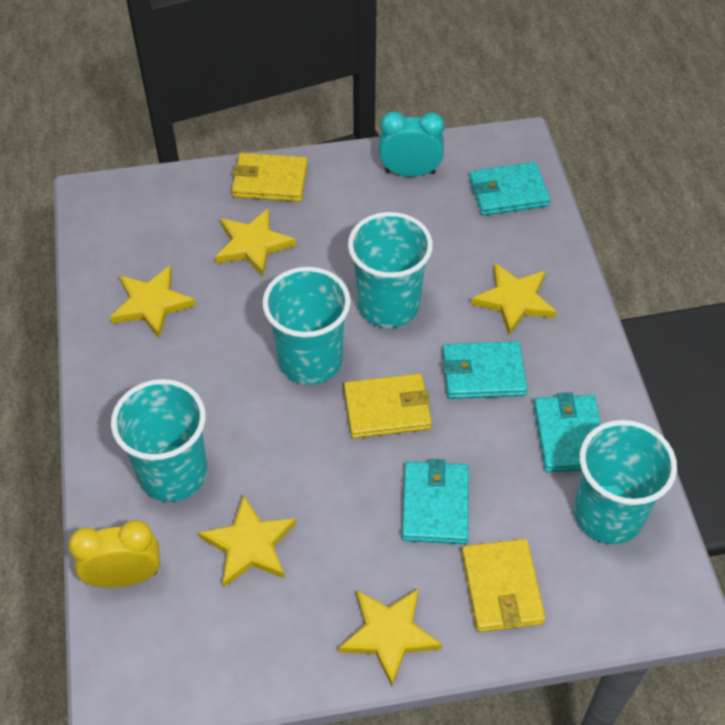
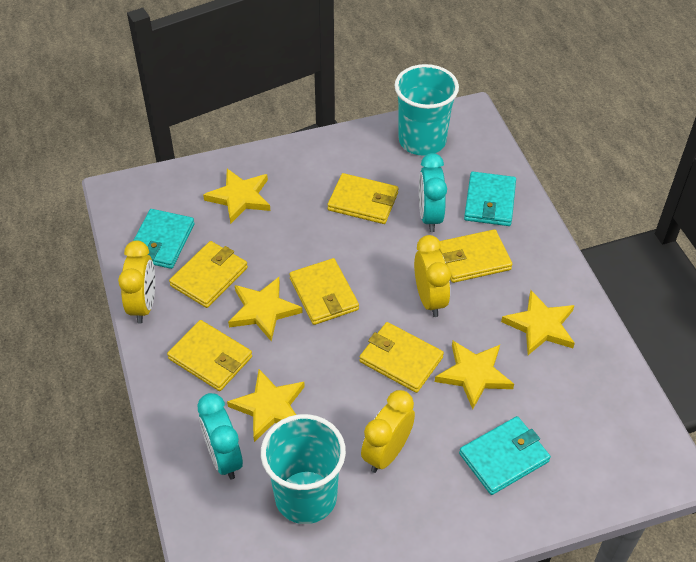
turquoise clock: 1 -> 2
turquoise cup: 4 -> 2
turquoise wallet: 4 -> 3
yellow clock: 1 -> 3
yellow wallet: 3 -> 6

